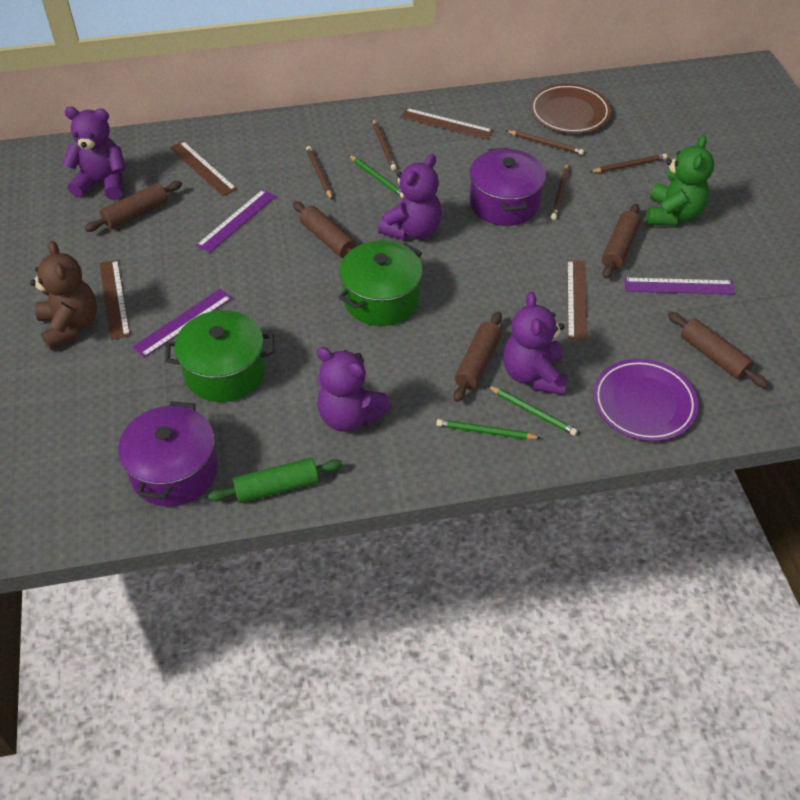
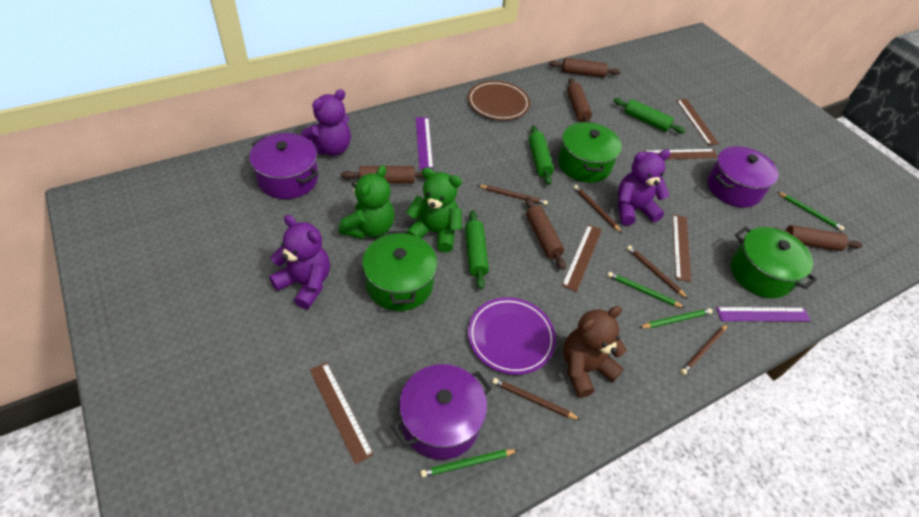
brown ruler: 4 -> 5
green pencil: 3 -> 4
green pot: 2 -> 3
green rolling pin: 1 -> 3
green teddy bear: 1 -> 2
purple pot: 2 -> 3
purple ruler: 3 -> 2
purple teddy bear: 4 -> 3

